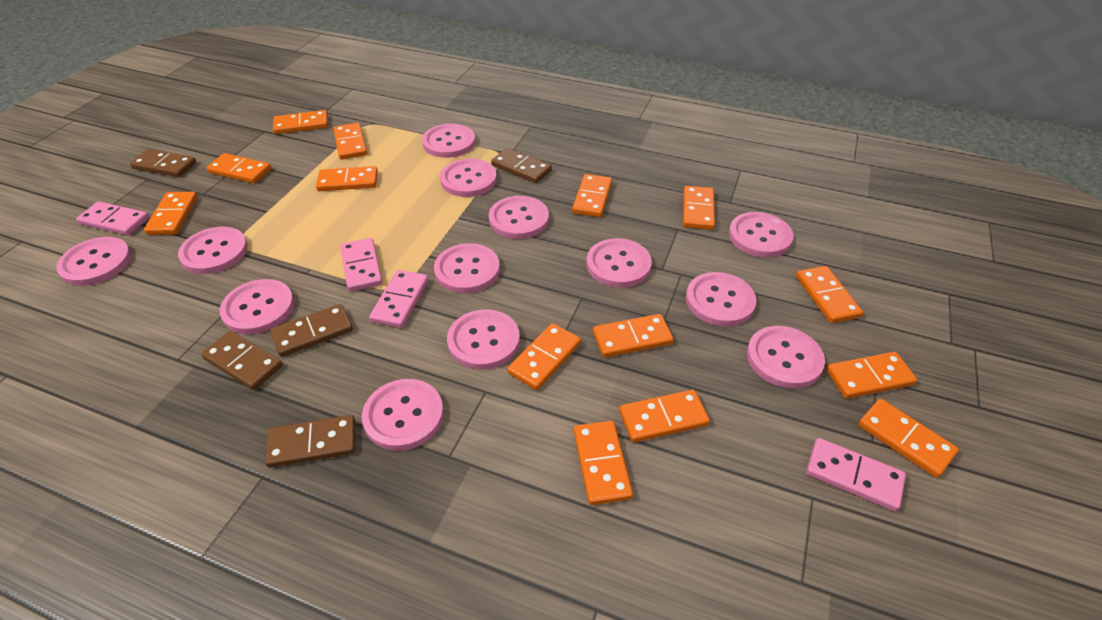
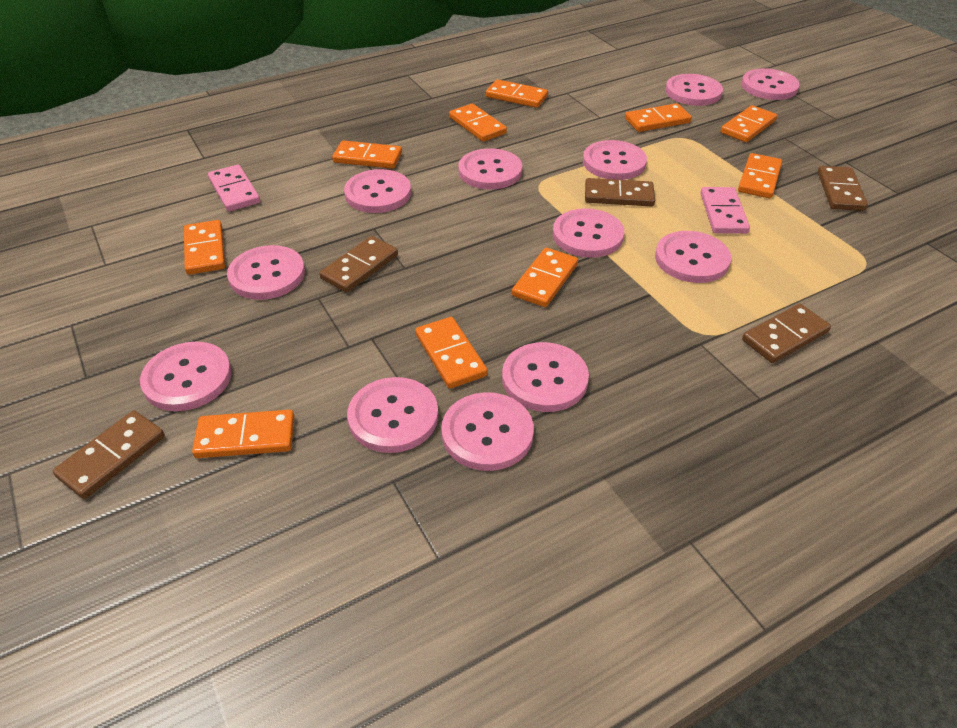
orange domino: 14 -> 10
pink button: 13 -> 12
pink domino: 4 -> 2

